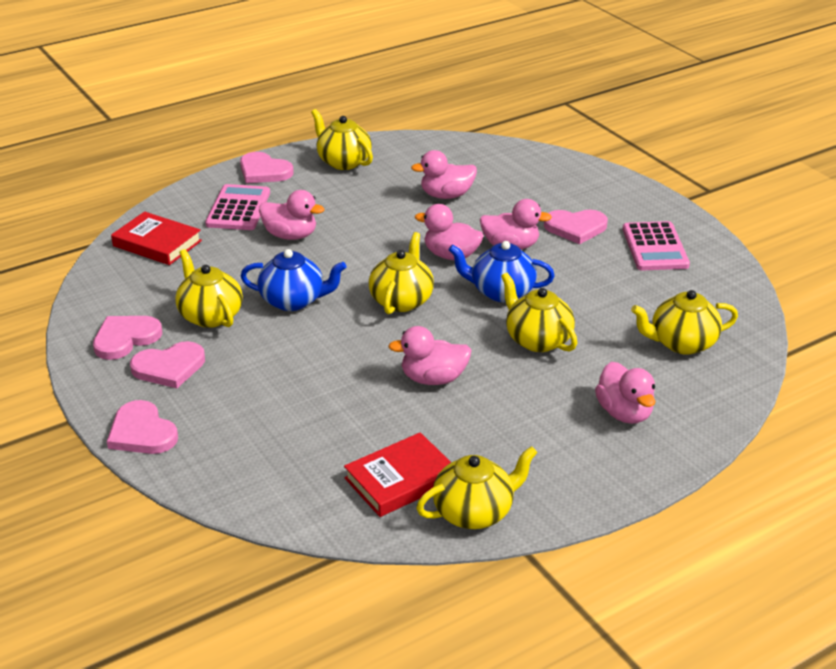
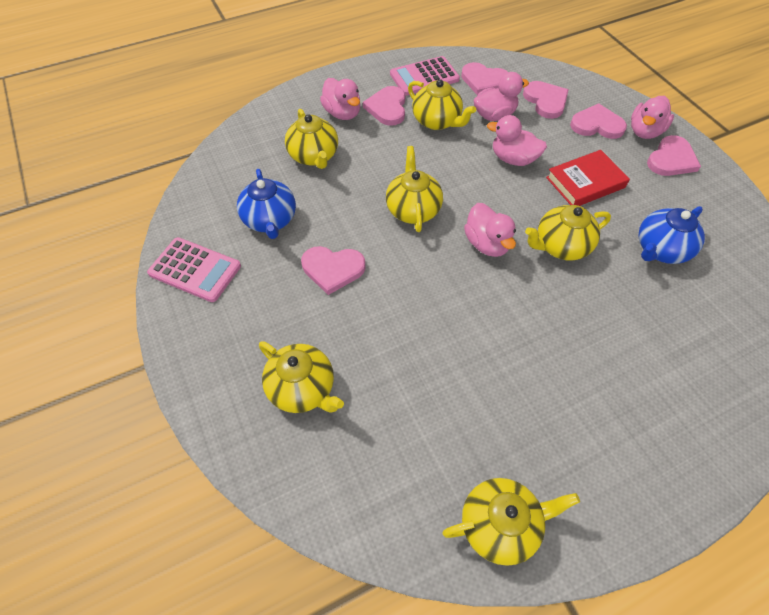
pink duck: 6 -> 5
pink heart: 5 -> 6
red book: 2 -> 1

